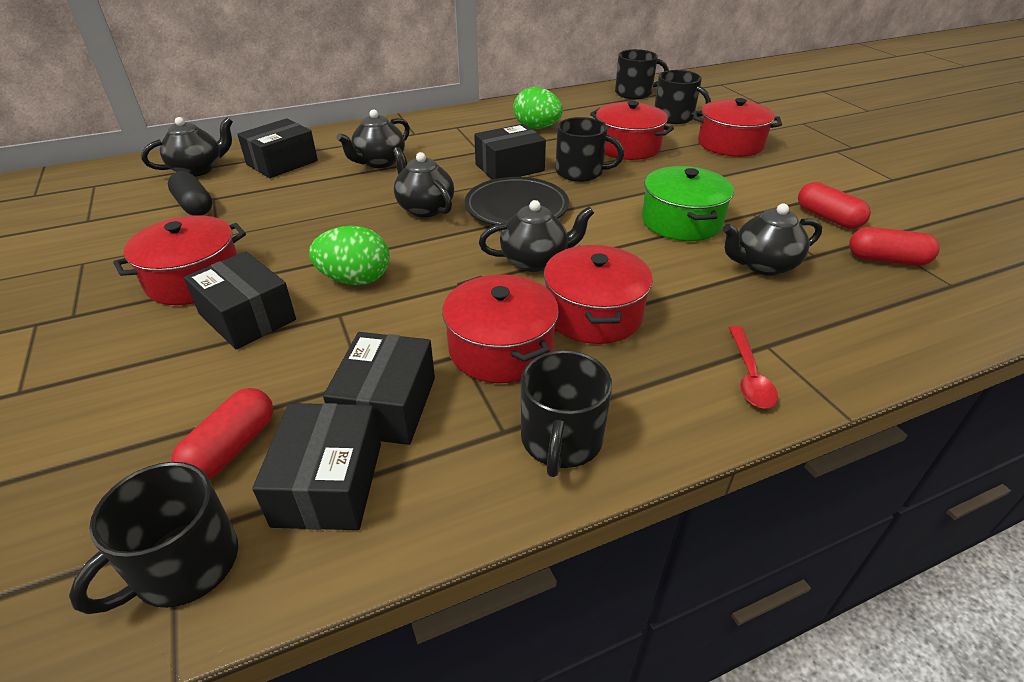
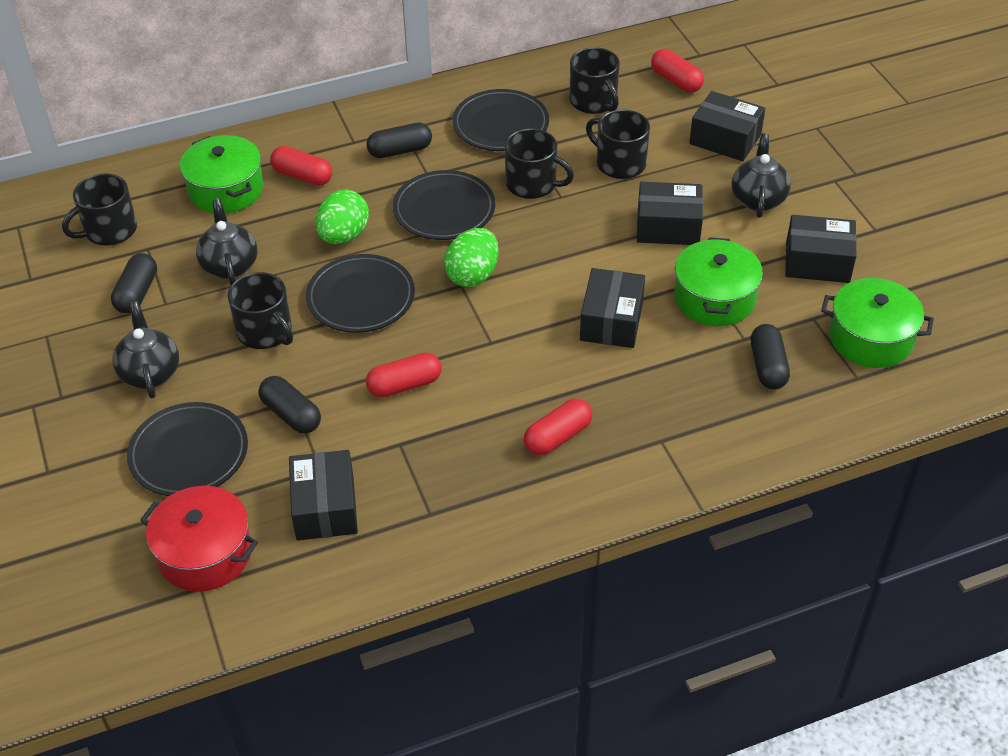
black capsule: 1 -> 4
black plate: 1 -> 4
black teapot: 5 -> 3
green pot: 1 -> 3
red capsule: 3 -> 4
red pot: 5 -> 1
red spoon: 1 -> 0

